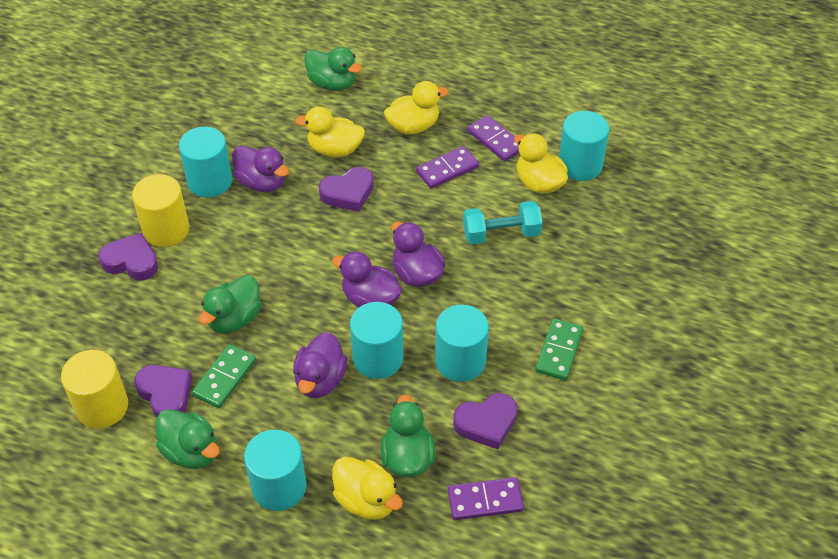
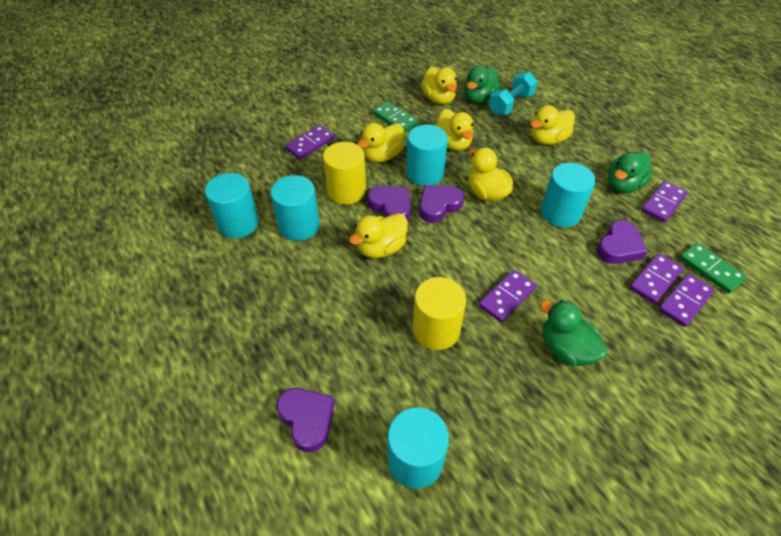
green duck: 4 -> 3
purple domino: 3 -> 5
purple duck: 4 -> 0
yellow duck: 4 -> 6

